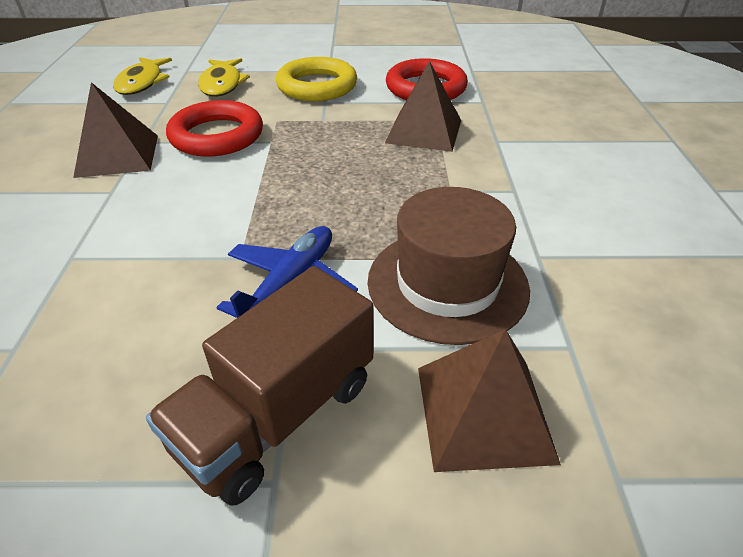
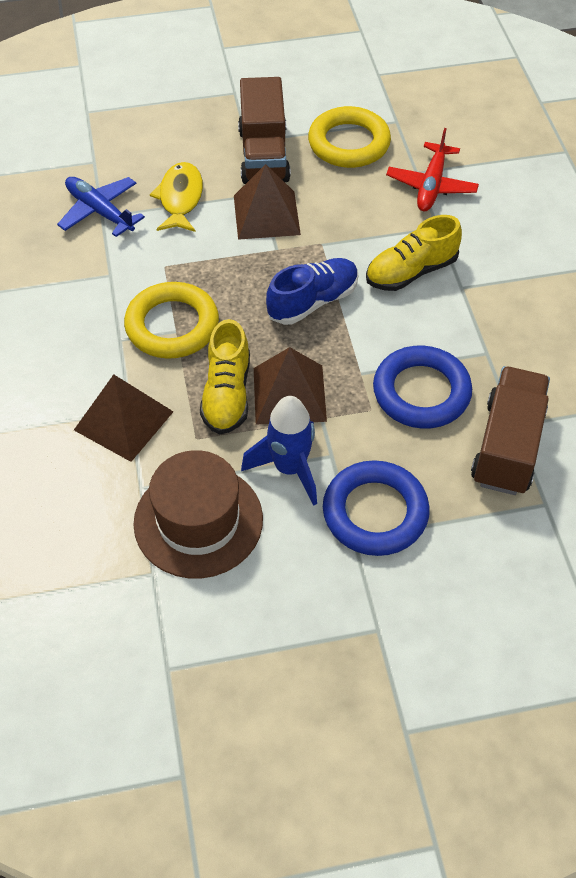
blue ring: 0 -> 2
blue rocket: 0 -> 1
blue shoe: 0 -> 1
brown truck: 1 -> 2
red plane: 0 -> 1
red ring: 2 -> 0
yellow fish: 2 -> 1
yellow ring: 1 -> 2
yellow shoe: 0 -> 2

